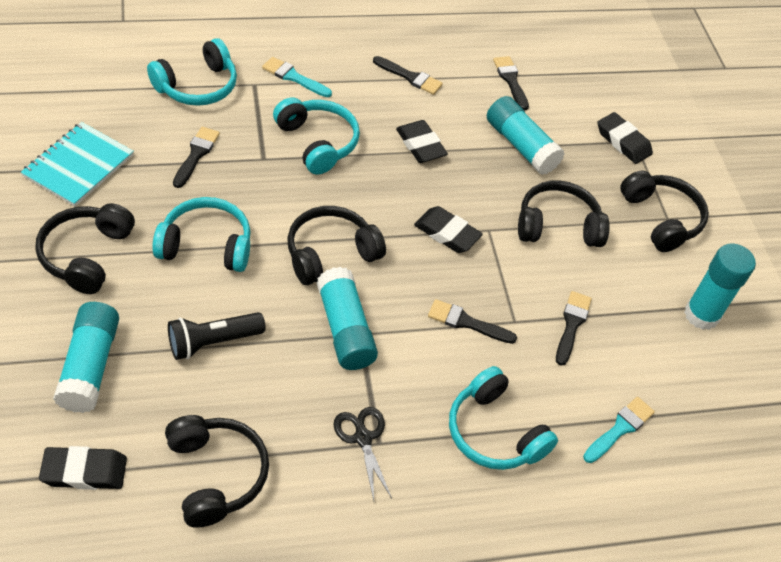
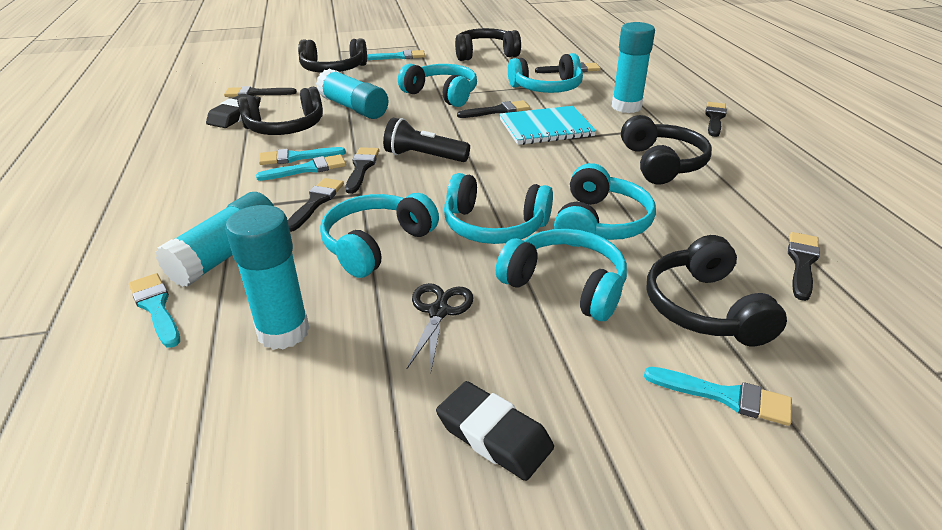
black brush: 5 -> 7
black eraser: 4 -> 2
turquoise brush: 2 -> 5
turquoise headphones: 4 -> 6

